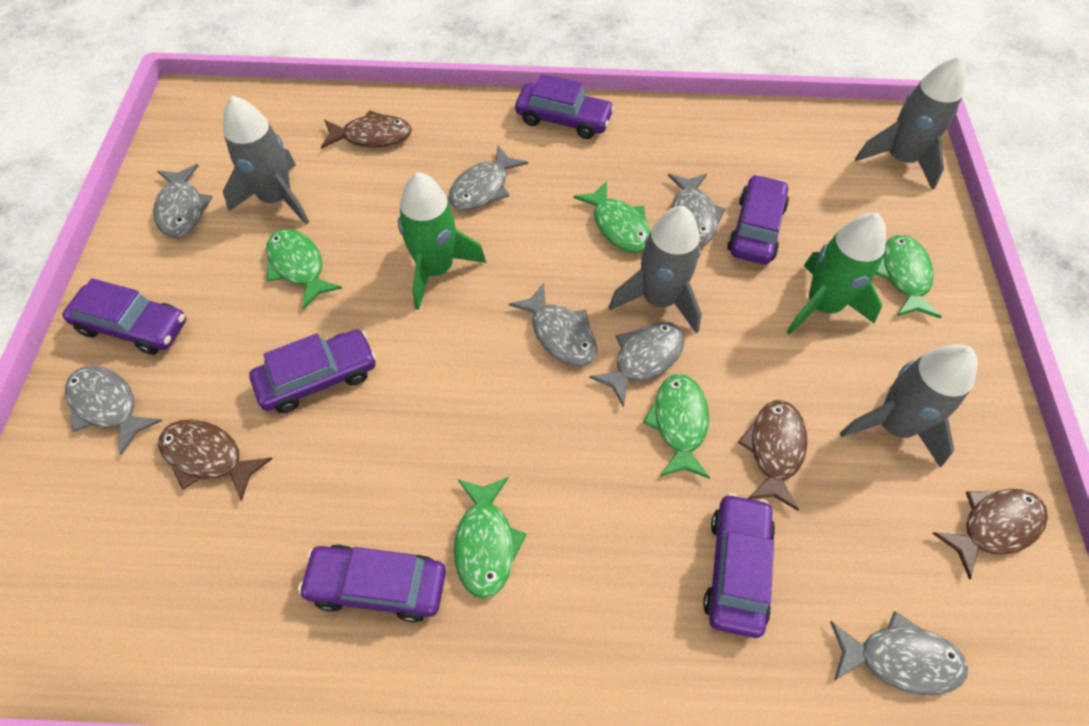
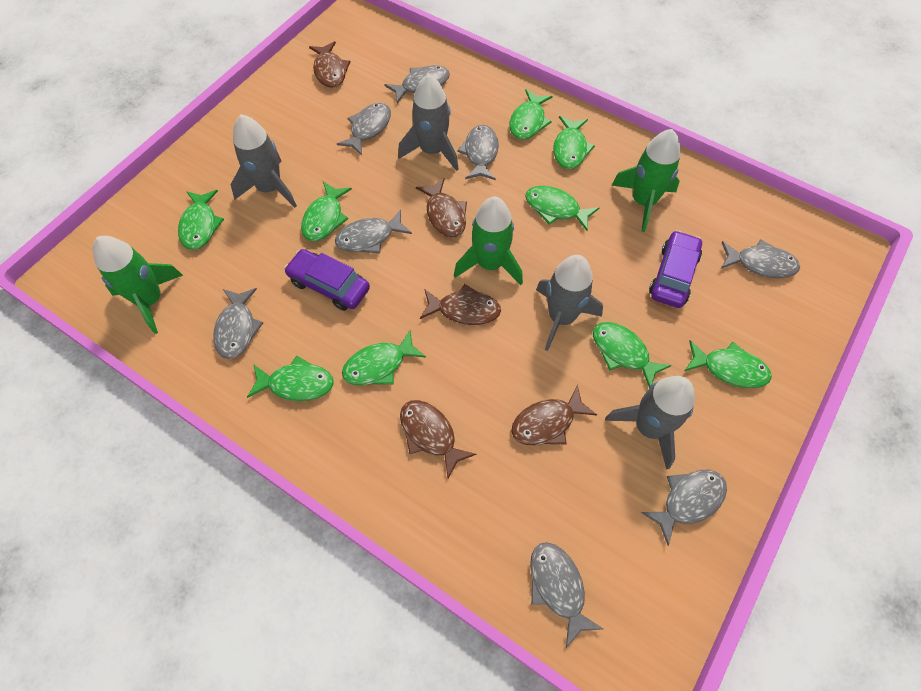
brown fish: 4 -> 5
green fish: 5 -> 9
green rocket: 2 -> 3
grey fish: 7 -> 8
purple car: 6 -> 2

